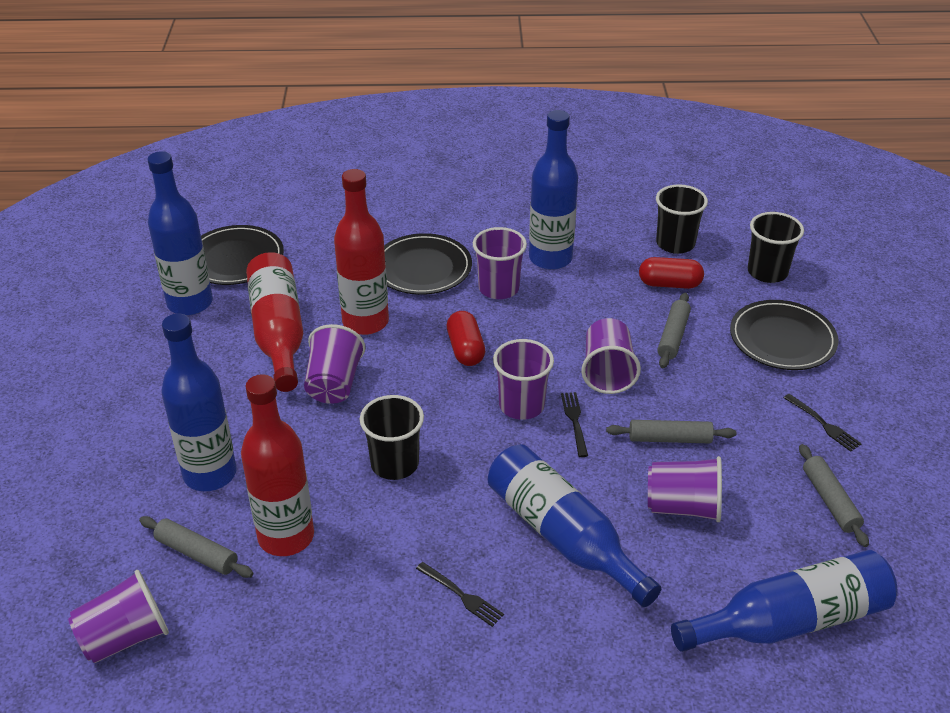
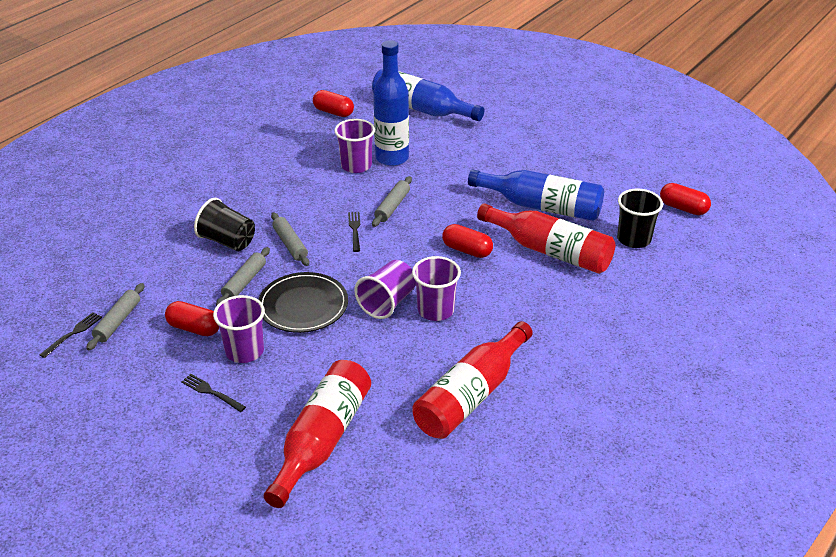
black cup: 3 -> 2
black plate: 3 -> 1
blue bottle: 5 -> 3
purple cup: 6 -> 4
red capsule: 2 -> 4

